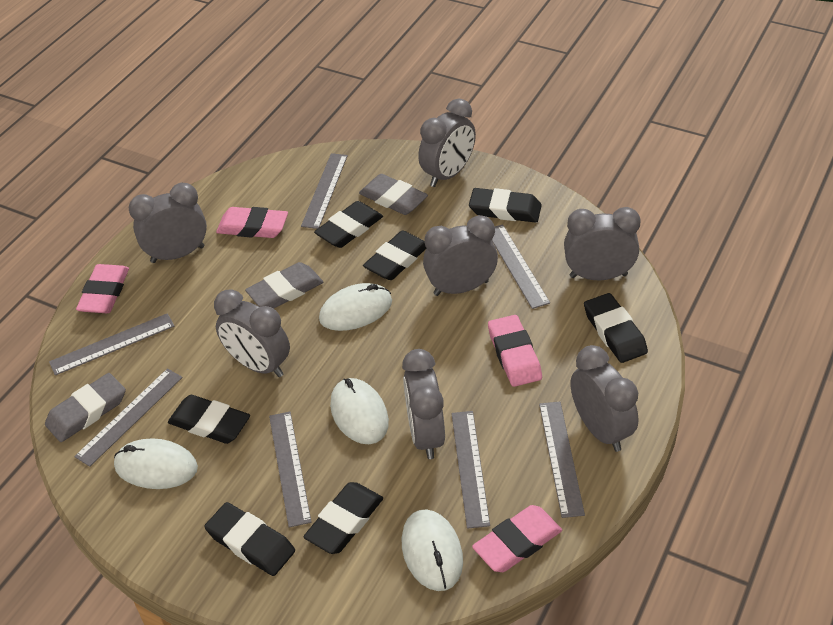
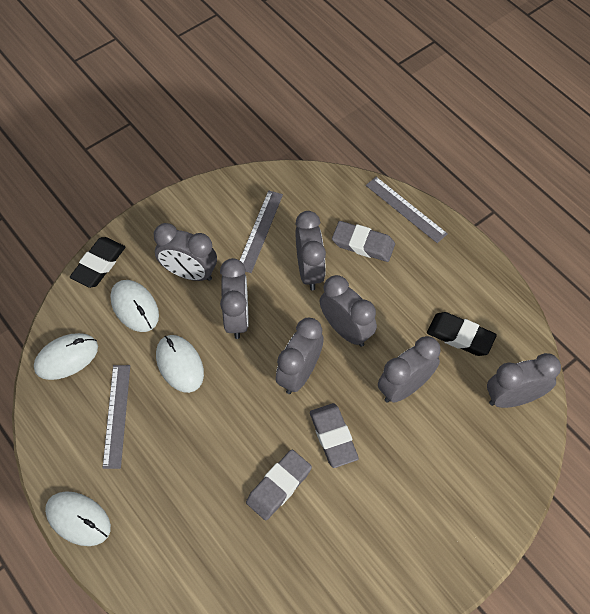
black eraser: 7 -> 2
grey ruler: 7 -> 3
pink eraser: 4 -> 0

